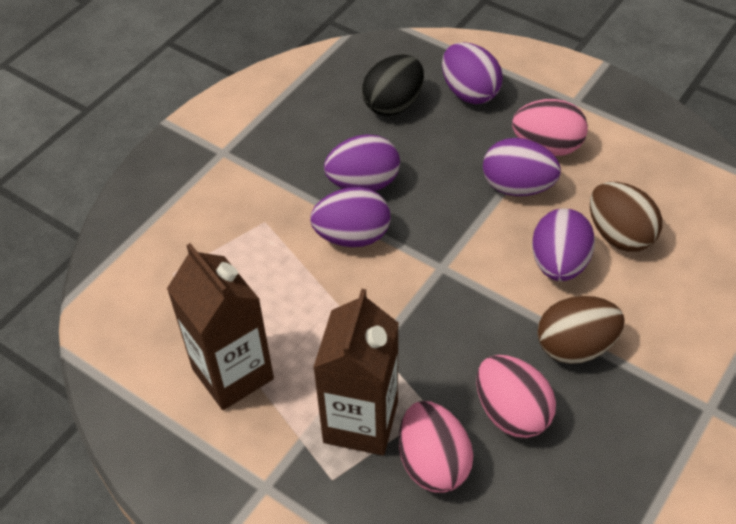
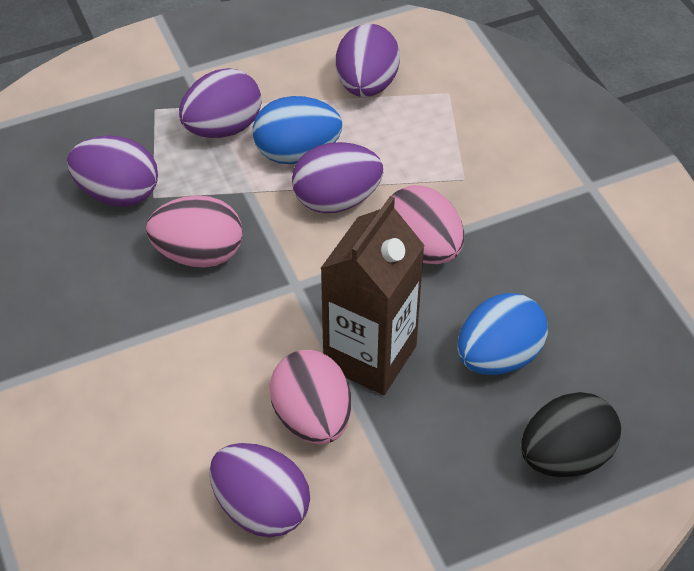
blue egg: 0 -> 2
brown carton: 2 -> 1
brown egg: 2 -> 0

